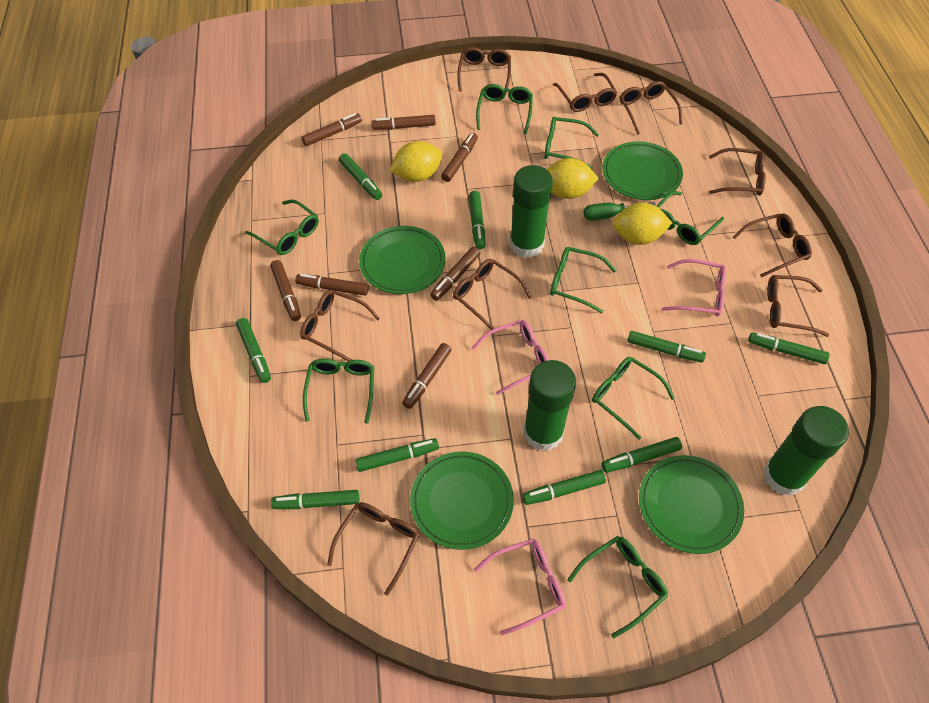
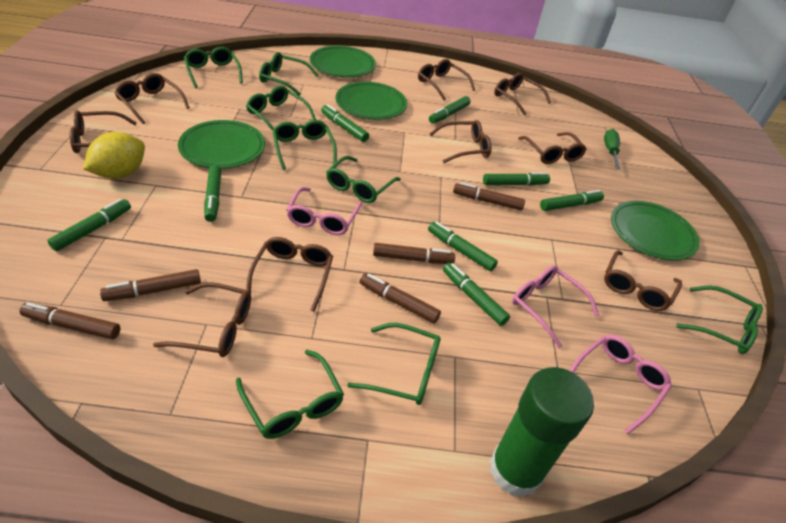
brown marker: 7 -> 5
green glue stick: 3 -> 1
green marker: 9 -> 8
yellow lemon: 3 -> 1

